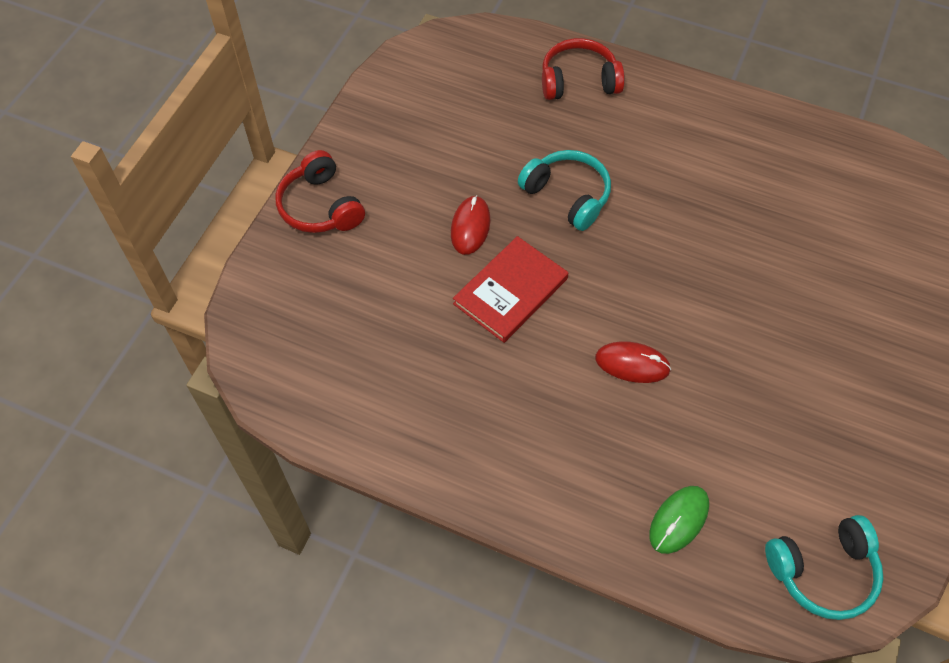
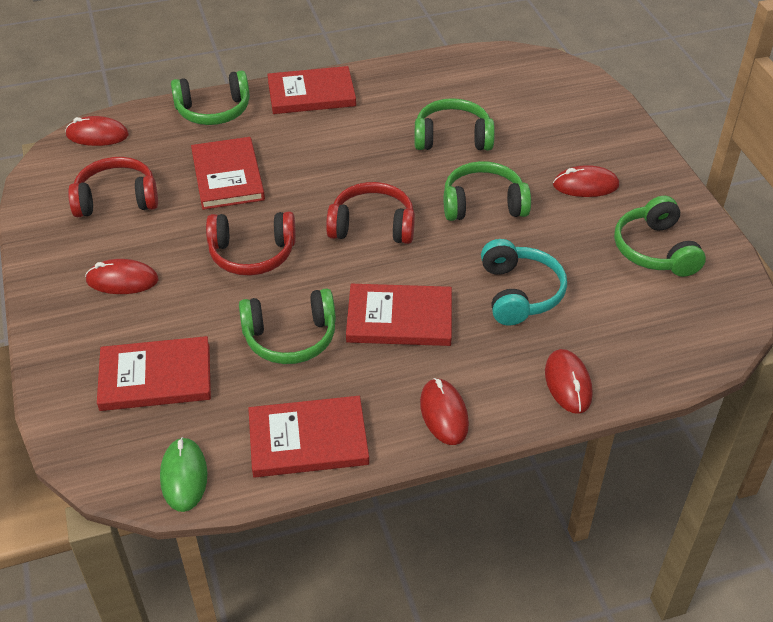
green headphones: 0 -> 5
red book: 1 -> 5
red headphones: 2 -> 3
red mouse: 2 -> 5
turquoise headphones: 2 -> 1

